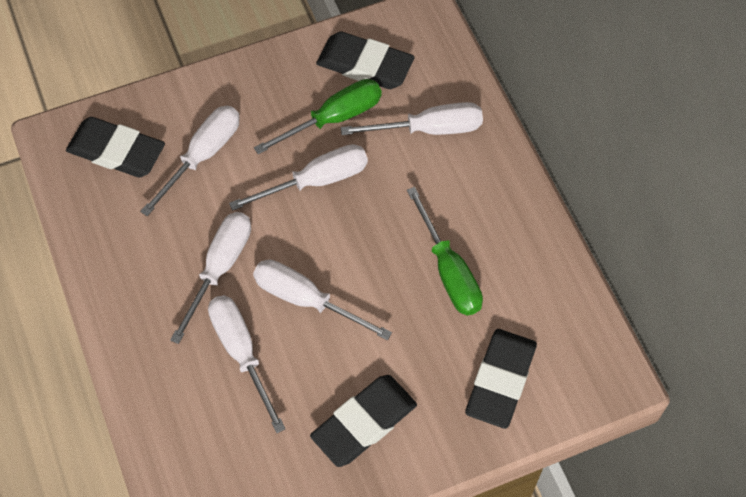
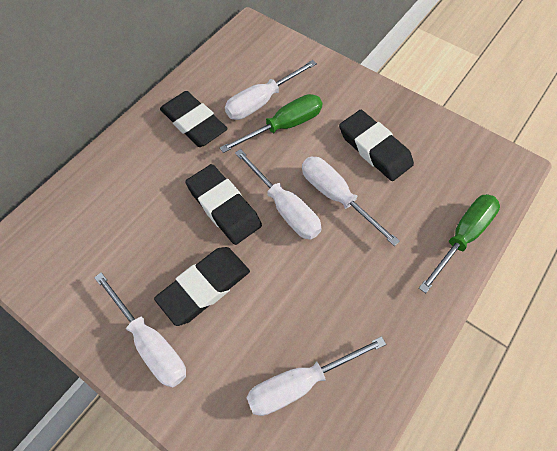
white screwdriver: 6 -> 5

